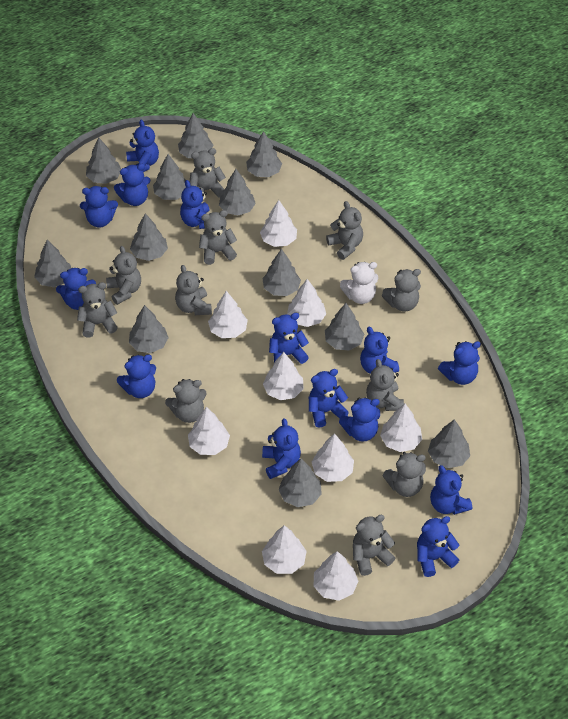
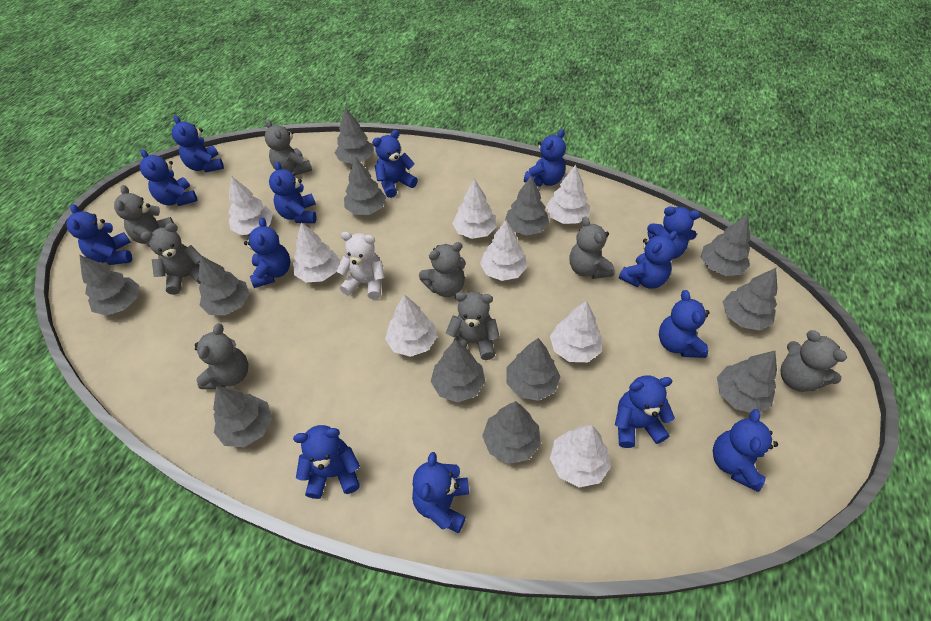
grey teddy bear: 11 -> 8
white tree: 9 -> 8

